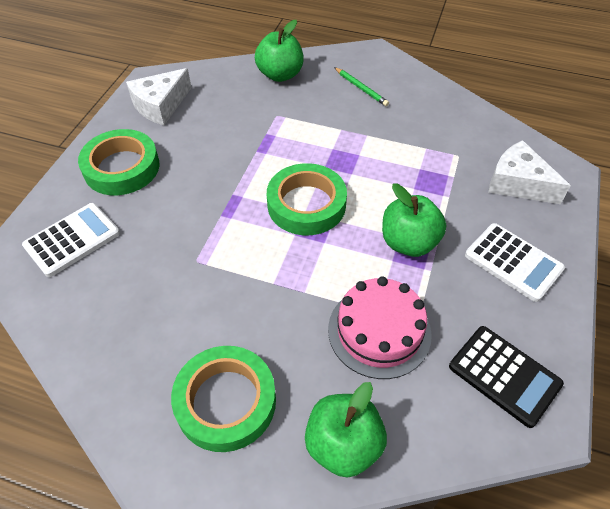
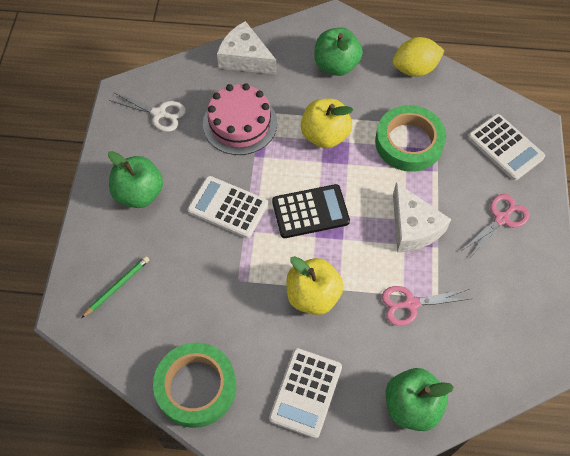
green tape: 3 -> 2
pink scissors: 0 -> 2
white calculator: 2 -> 3
white scissors: 0 -> 1
yellow apple: 0 -> 2
yellow lemon: 0 -> 1

